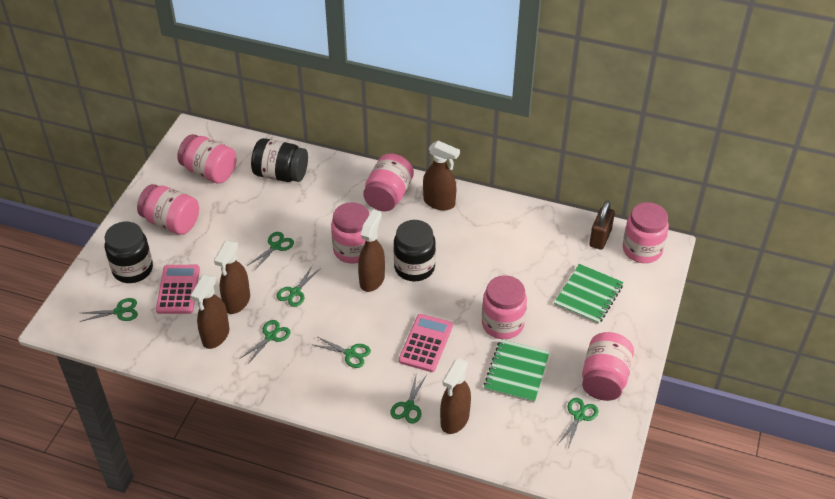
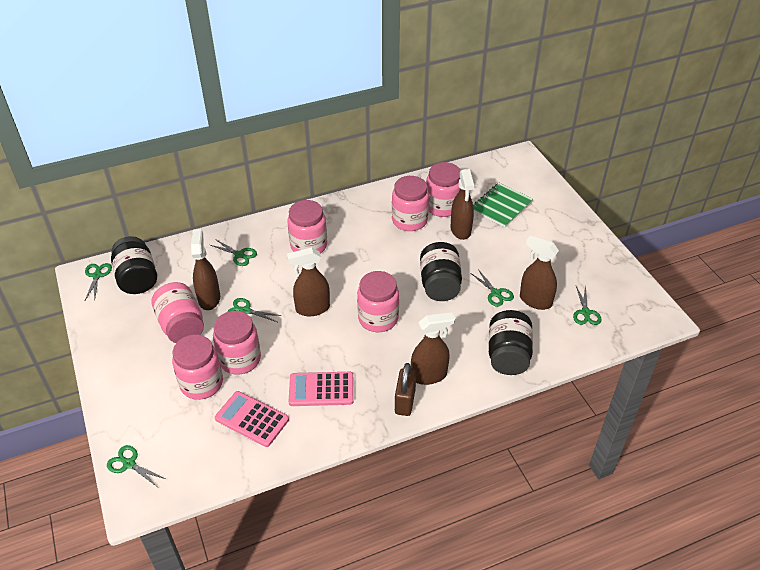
green notebook: 2 -> 1
green scissors: 7 -> 6

